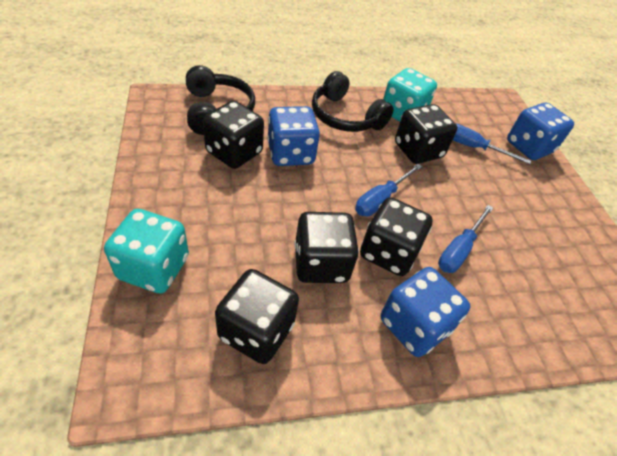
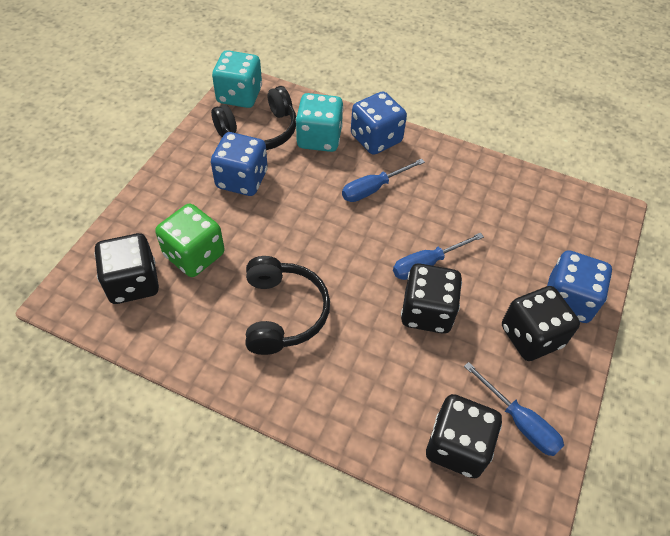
black dice: 5 -> 4
green dice: 0 -> 1

